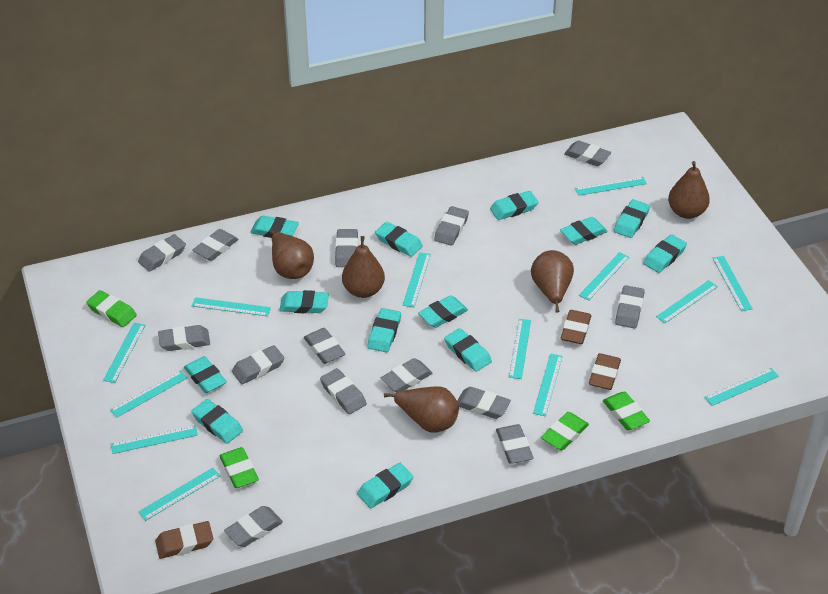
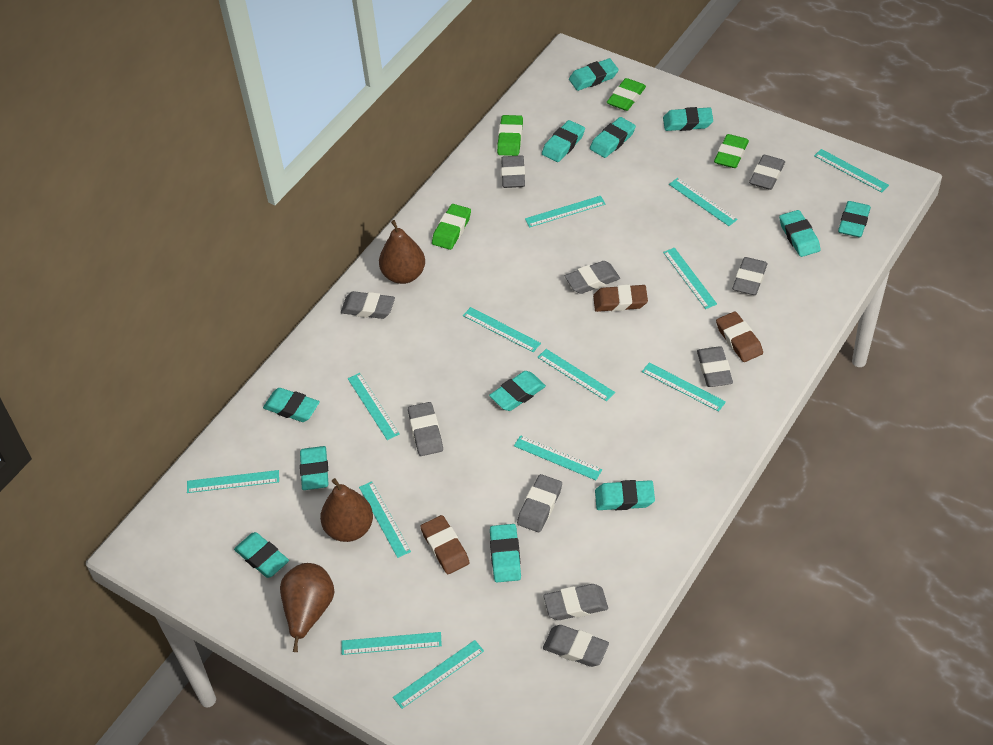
brown pear: 5 -> 3
grey eraser: 14 -> 10
turquoise eraser: 13 -> 12

